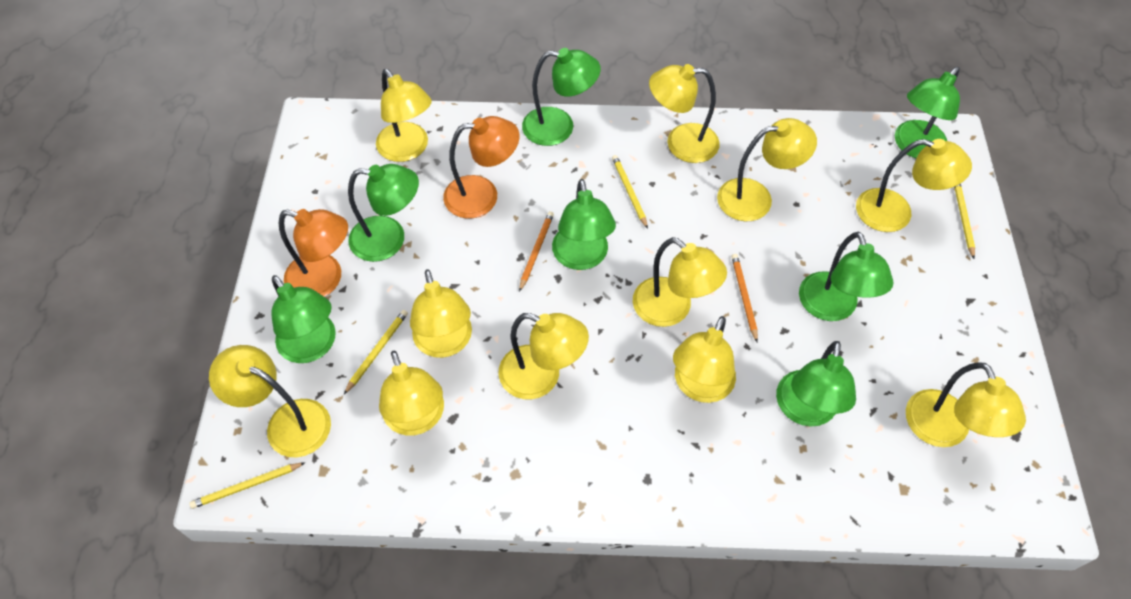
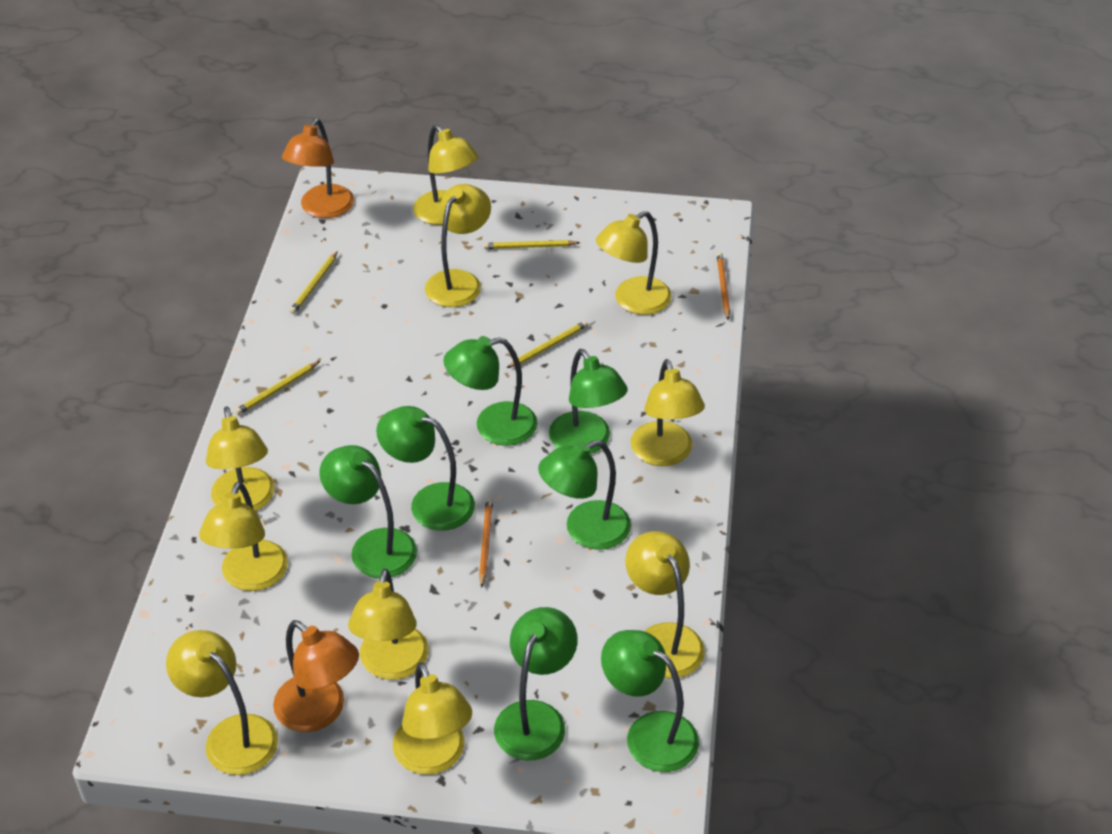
yellow lamp: 11 -> 10

